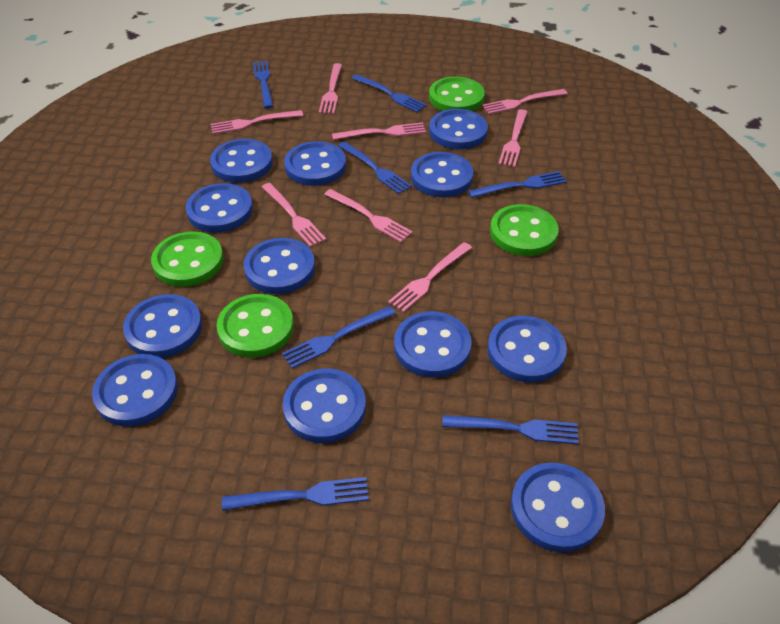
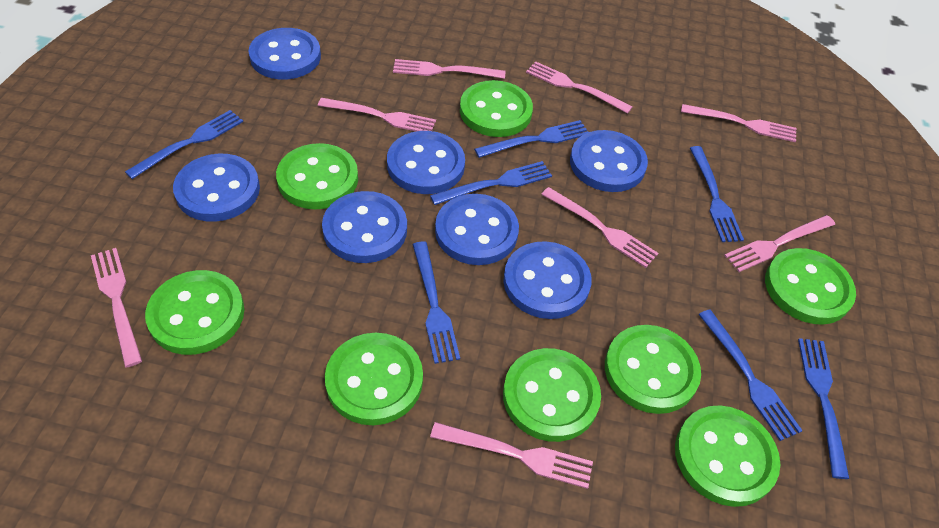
blue button: 12 -> 7
green button: 4 -> 8

